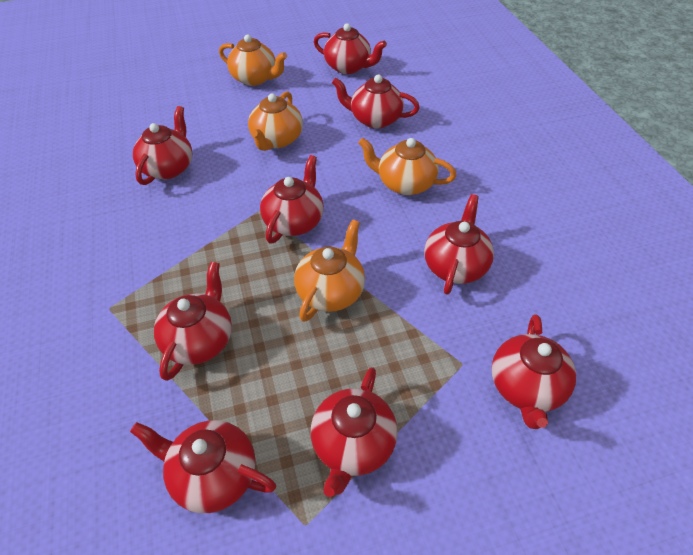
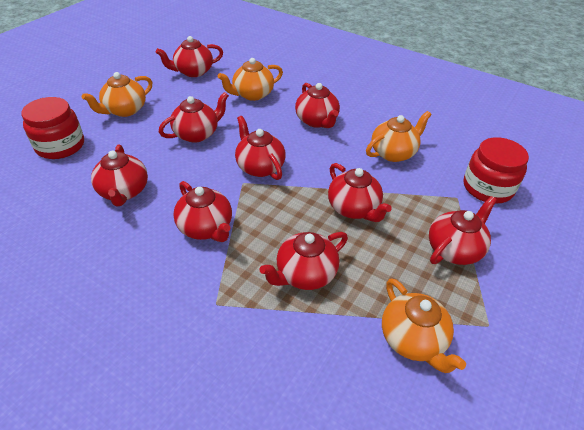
red jar: 0 -> 2

